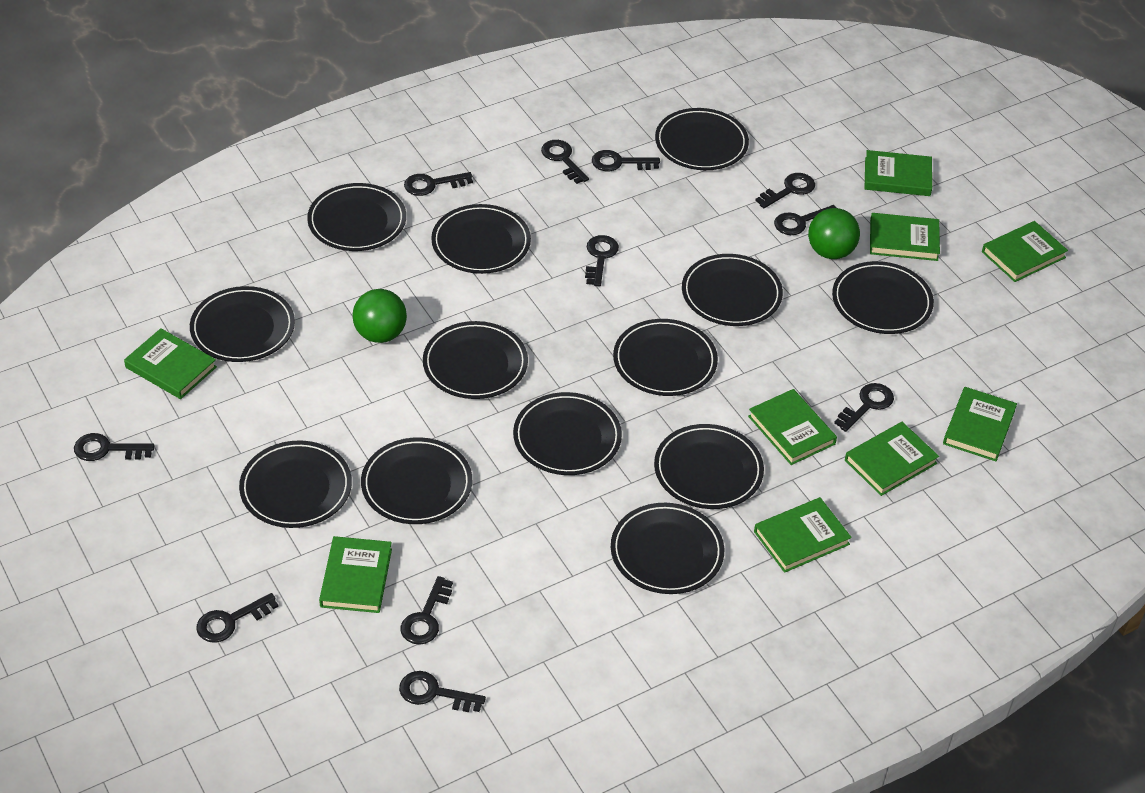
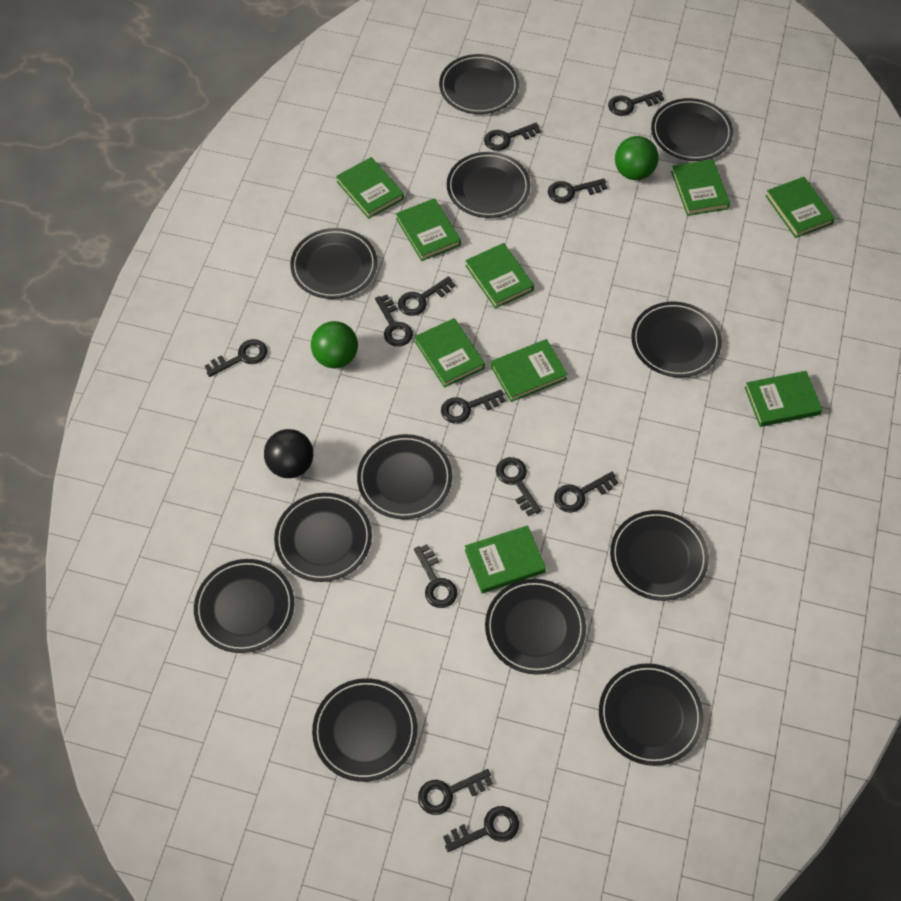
black ball: 0 -> 1
black key: 11 -> 12
black plate: 13 -> 12

